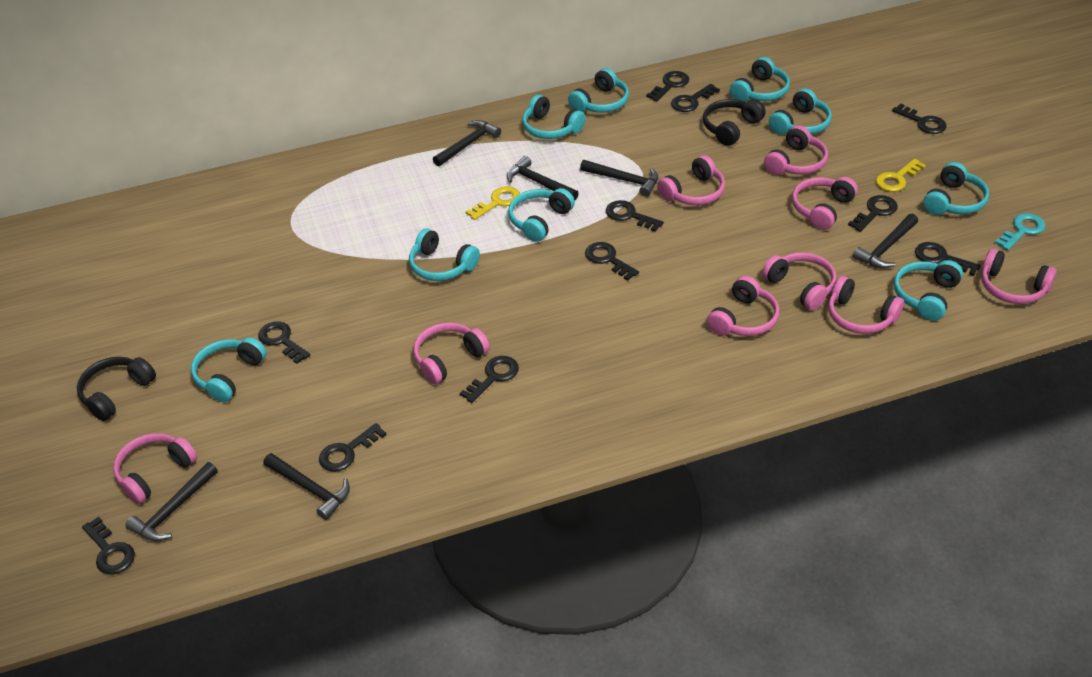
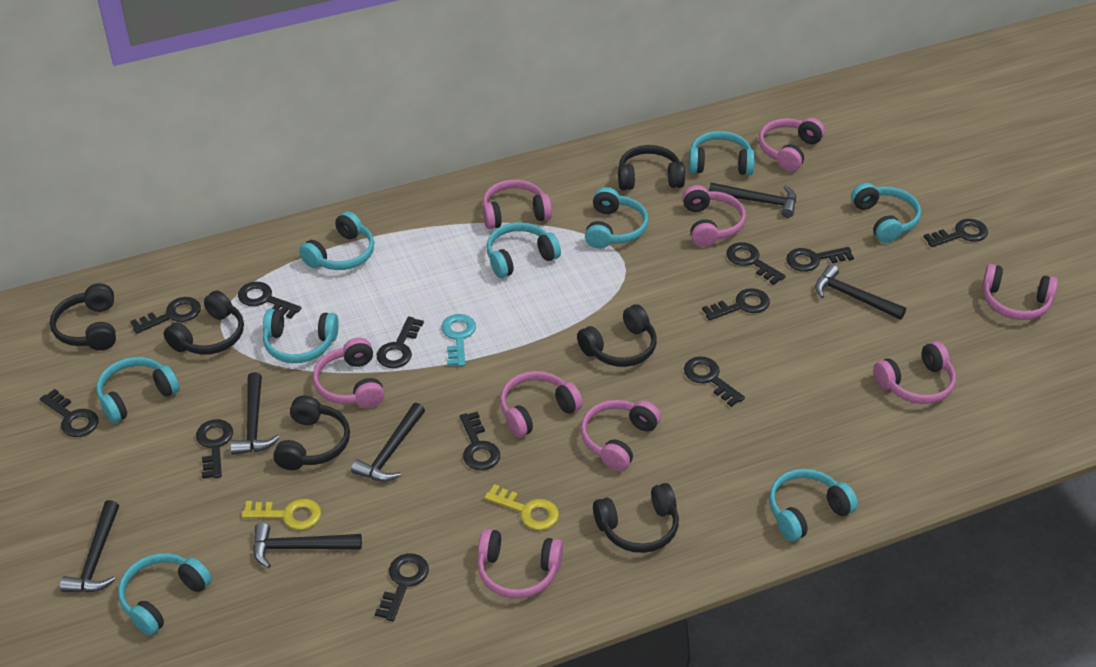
black headphones: 2 -> 6
black key: 11 -> 12

